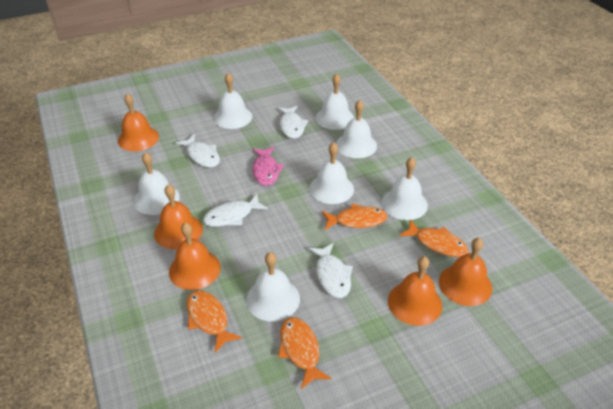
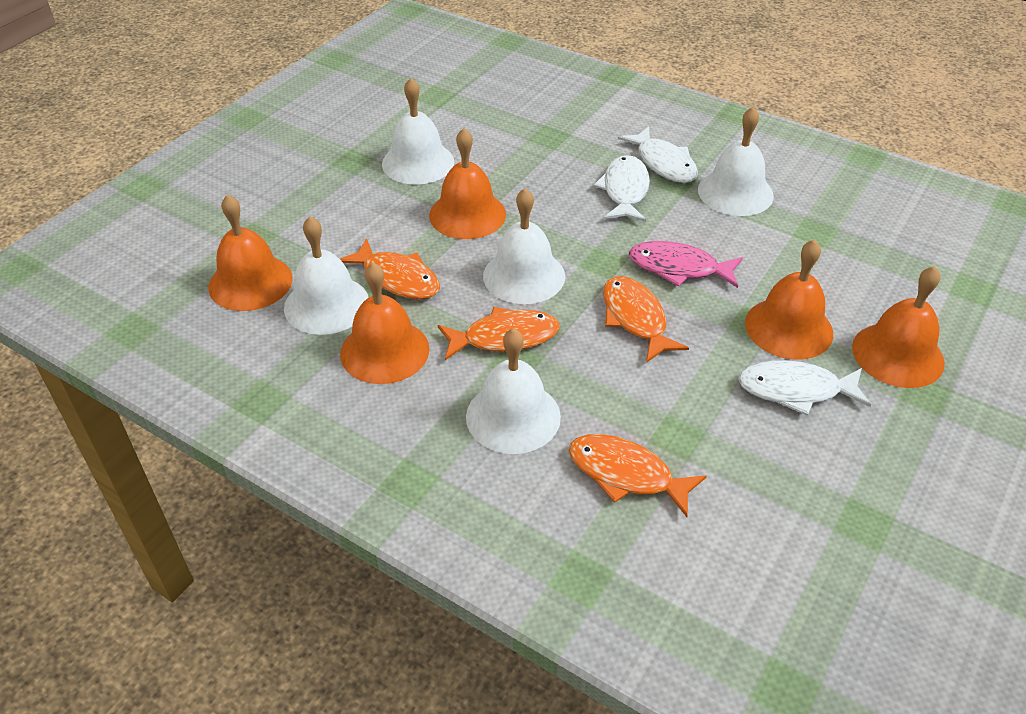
white bell: 7 -> 5
white fish: 4 -> 3

